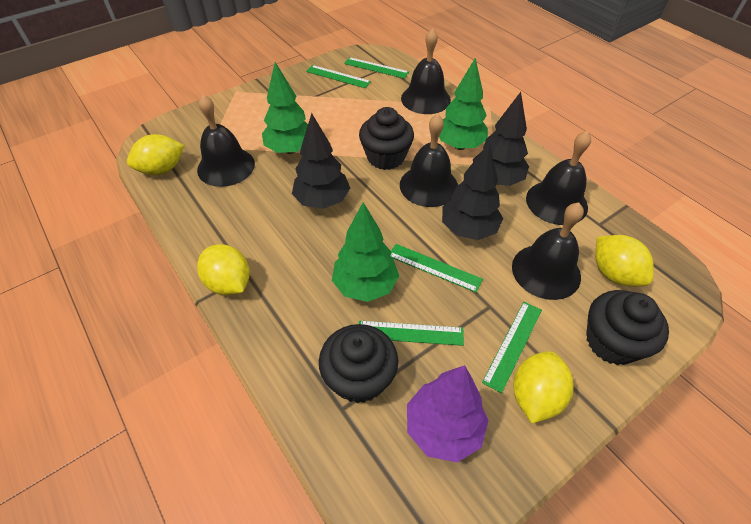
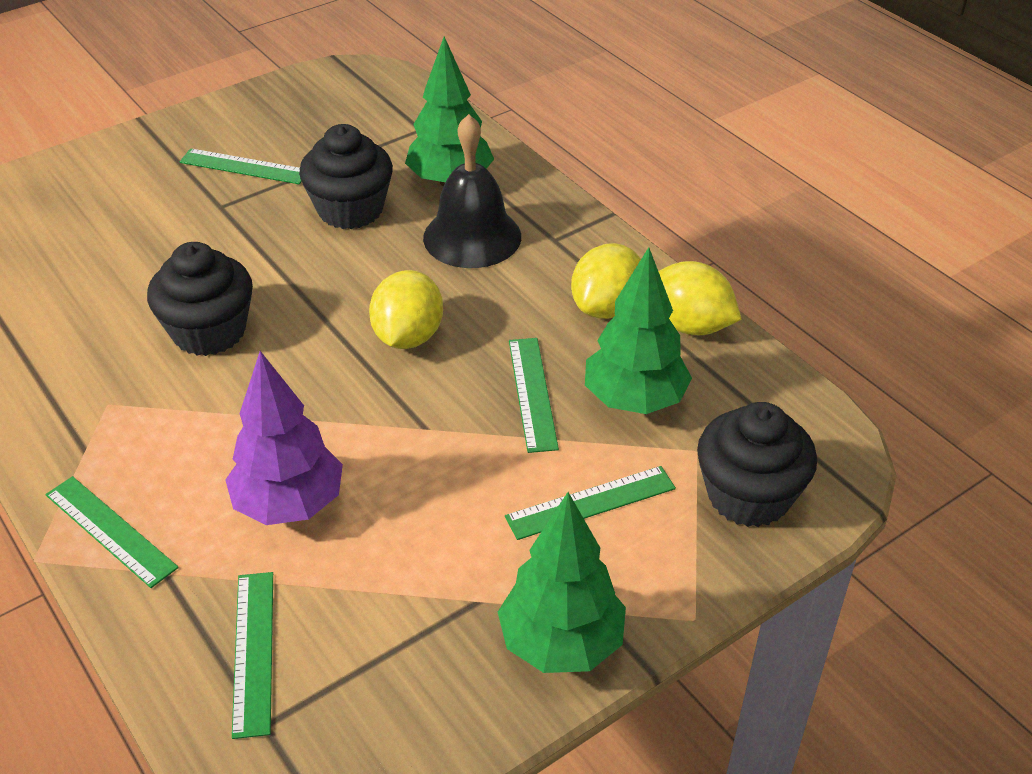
black bell: 5 -> 1
black tree: 3 -> 0
yellow lemon: 4 -> 3

